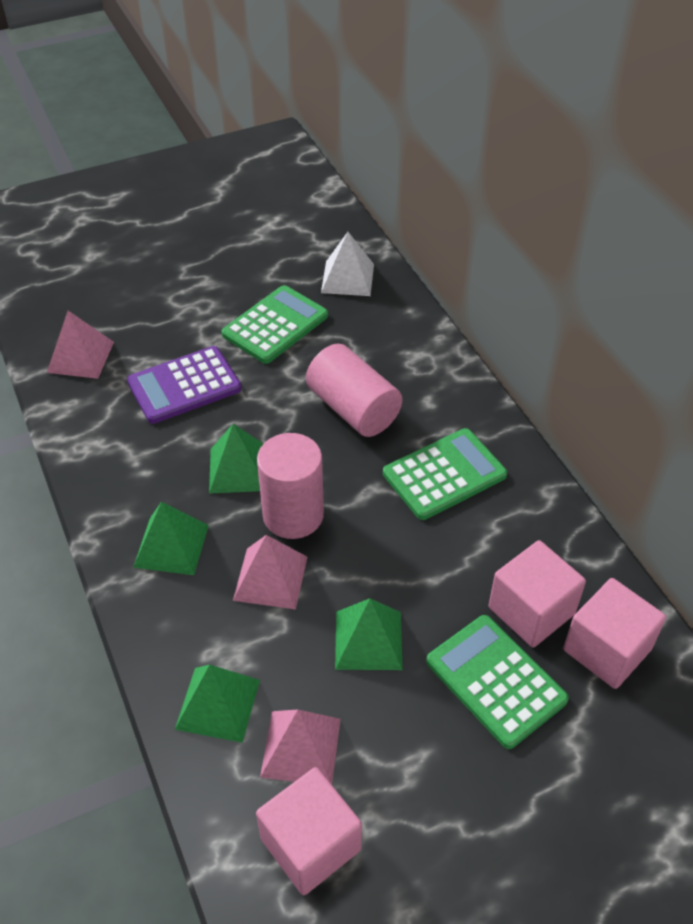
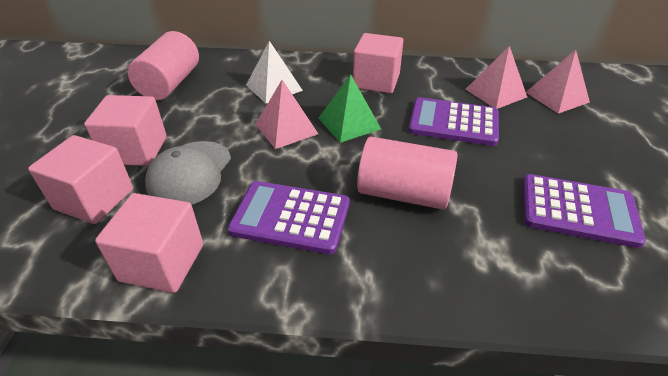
green calculator: 3 -> 0
green pyramid: 4 -> 1
grey cap: 0 -> 1
pink cube: 3 -> 4
purple calculator: 1 -> 3

